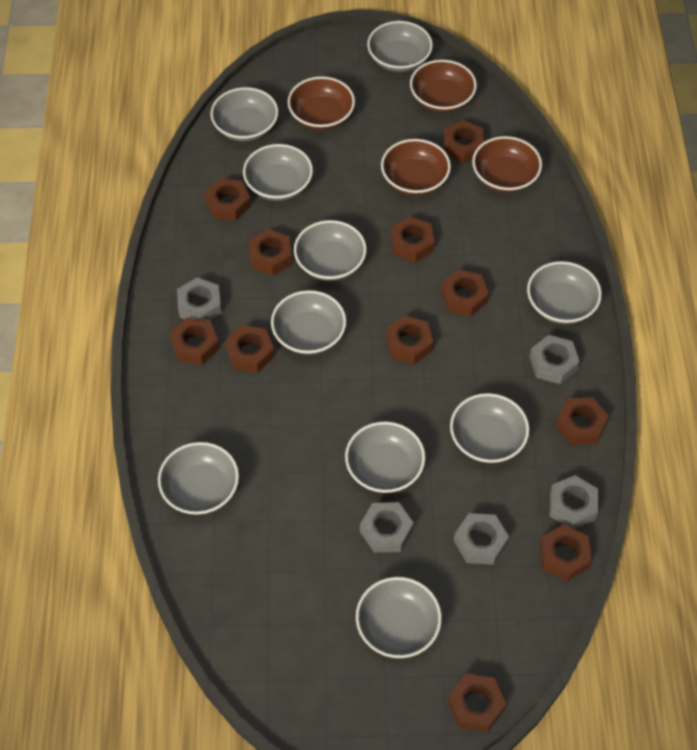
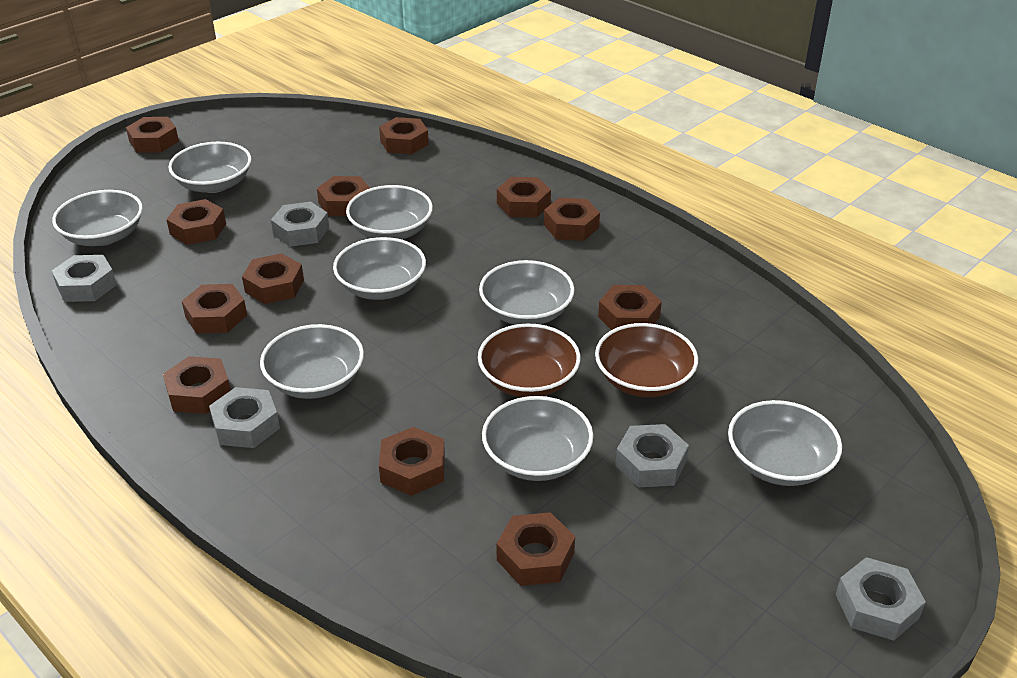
brown bowl: 4 -> 2
brown nut: 11 -> 12
grey bowl: 10 -> 8

